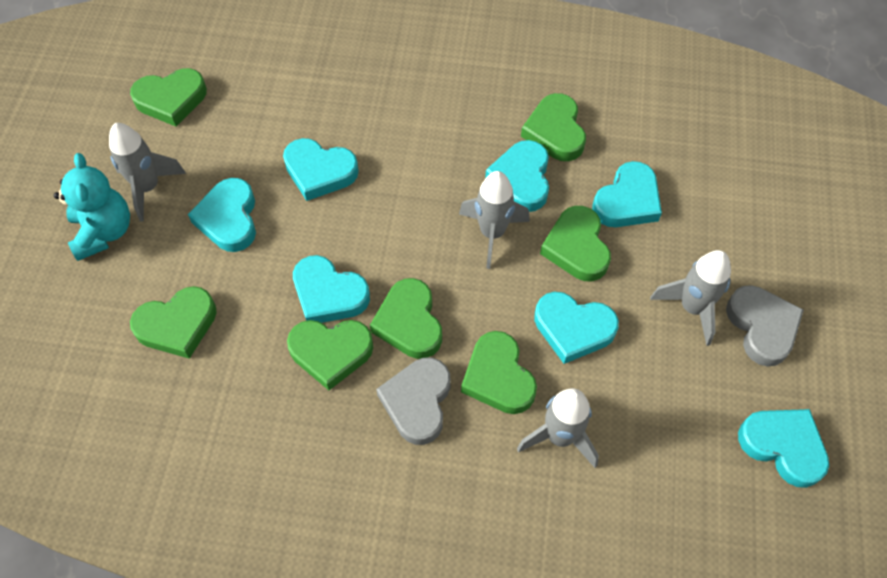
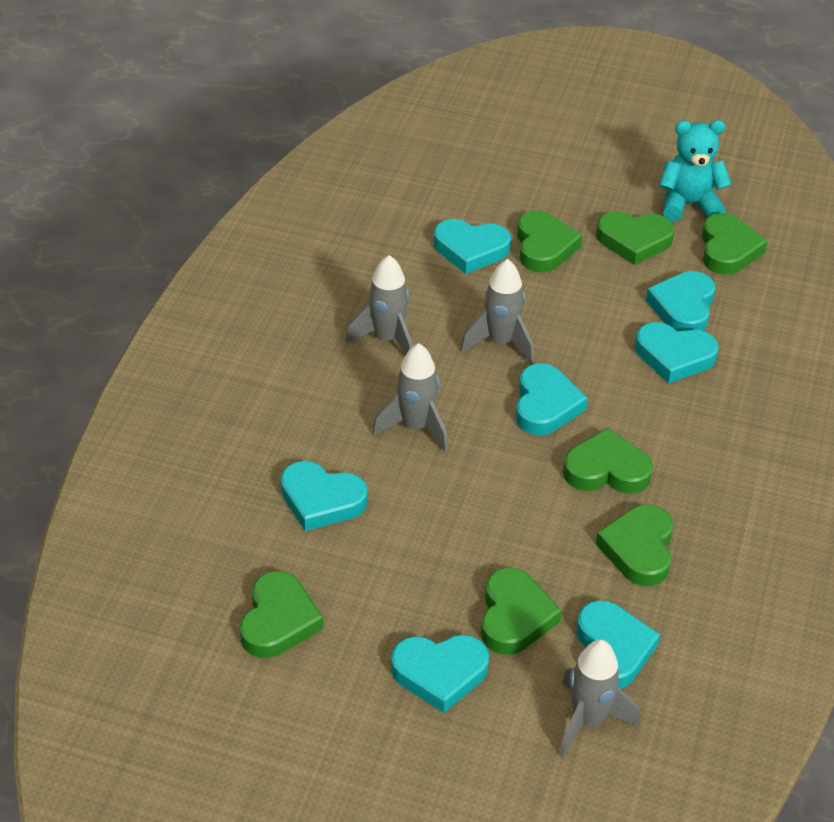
grey heart: 2 -> 0

